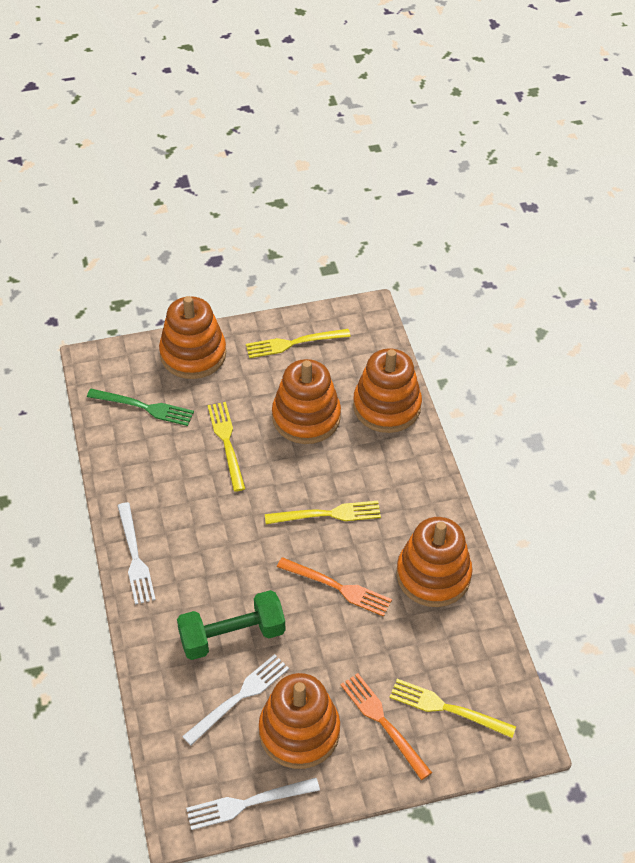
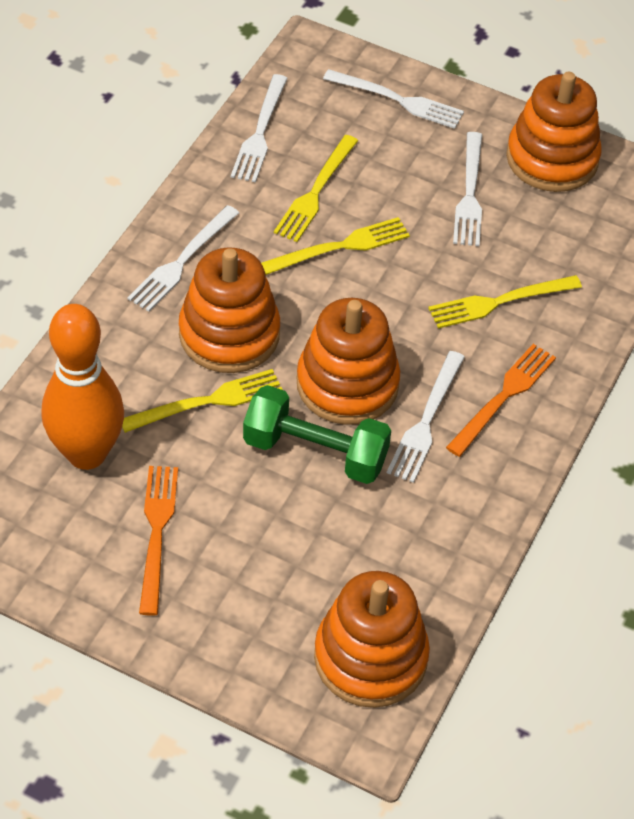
green fork: 1 -> 0
orange bowling pin: 0 -> 1
orange stacking toy: 5 -> 4
white fork: 3 -> 5

